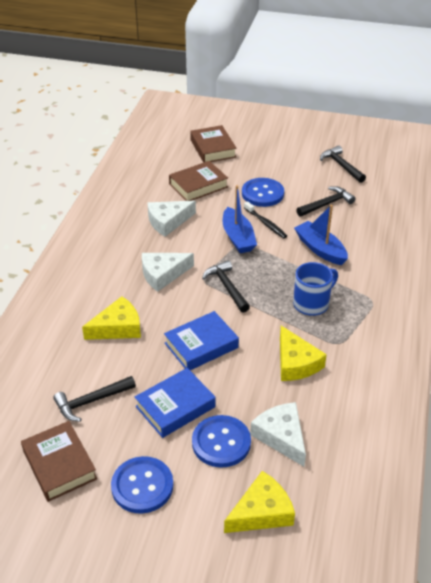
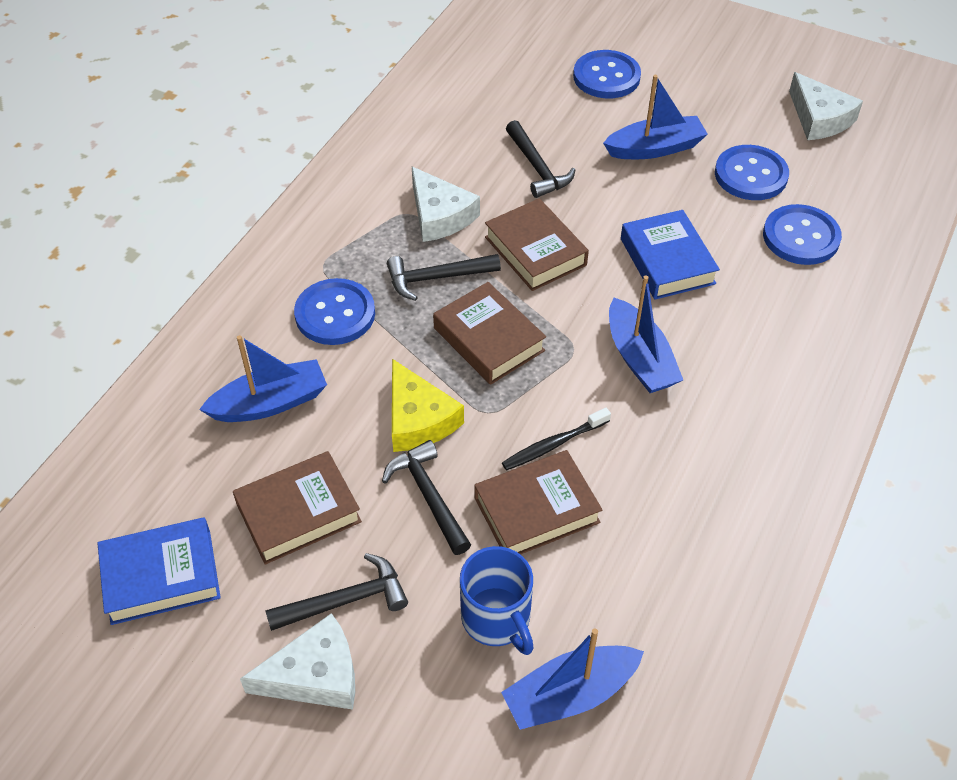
blue boat: 2 -> 4
blue button: 3 -> 4
brown book: 3 -> 4
yellow cheese: 3 -> 1

